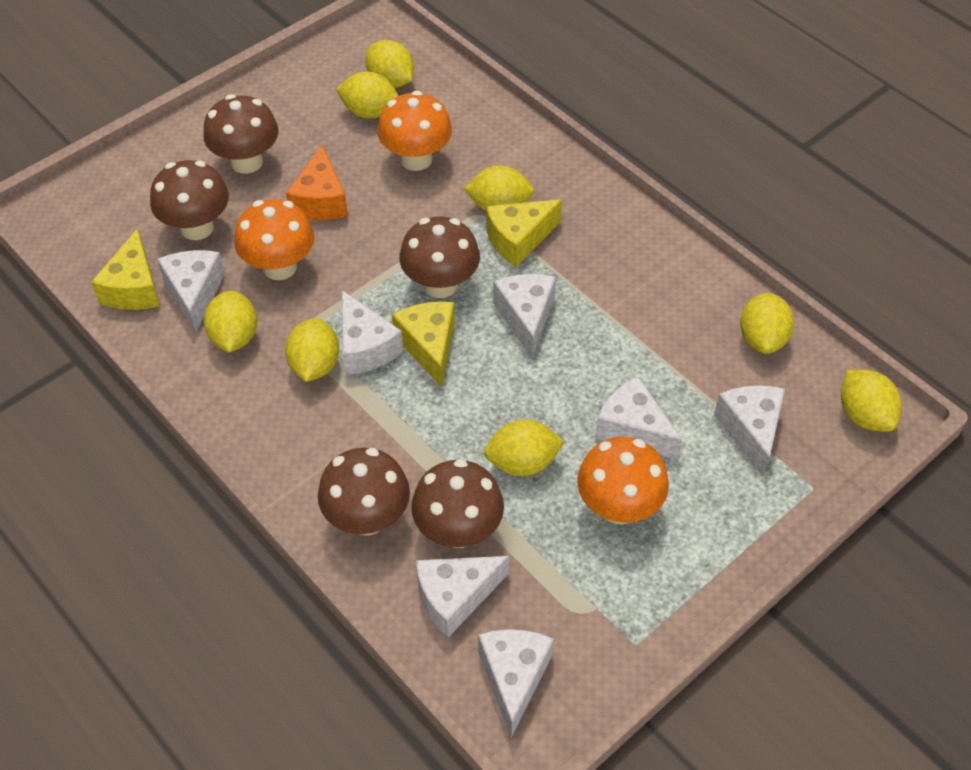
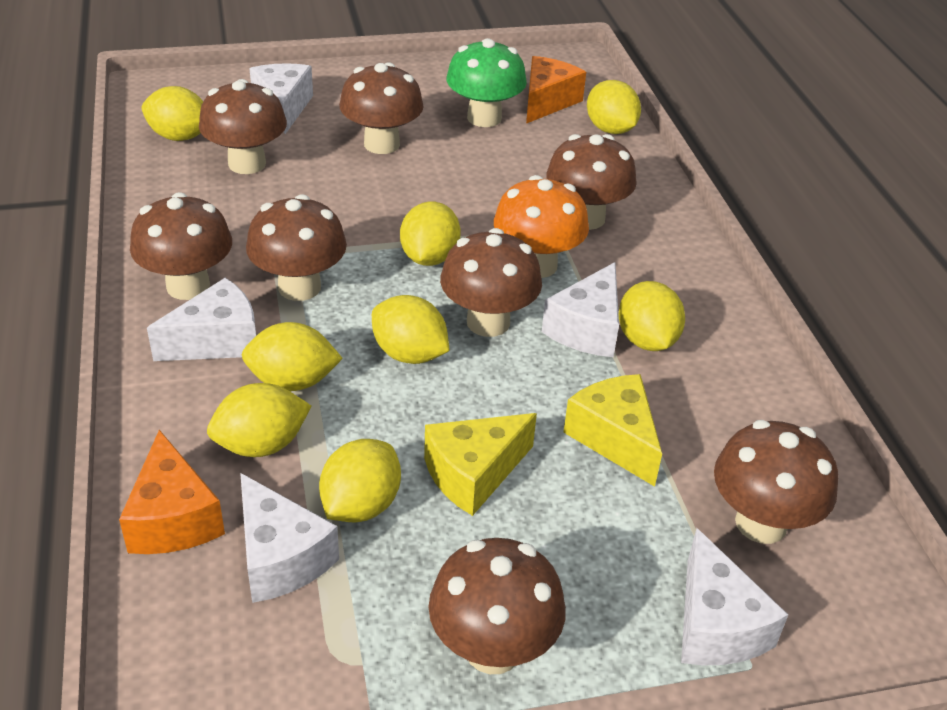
brown mushroom: 5 -> 8
green mushroom: 0 -> 1
orange cheese: 1 -> 2
orange mushroom: 3 -> 1
white cheese: 7 -> 5
yellow cheese: 3 -> 2

